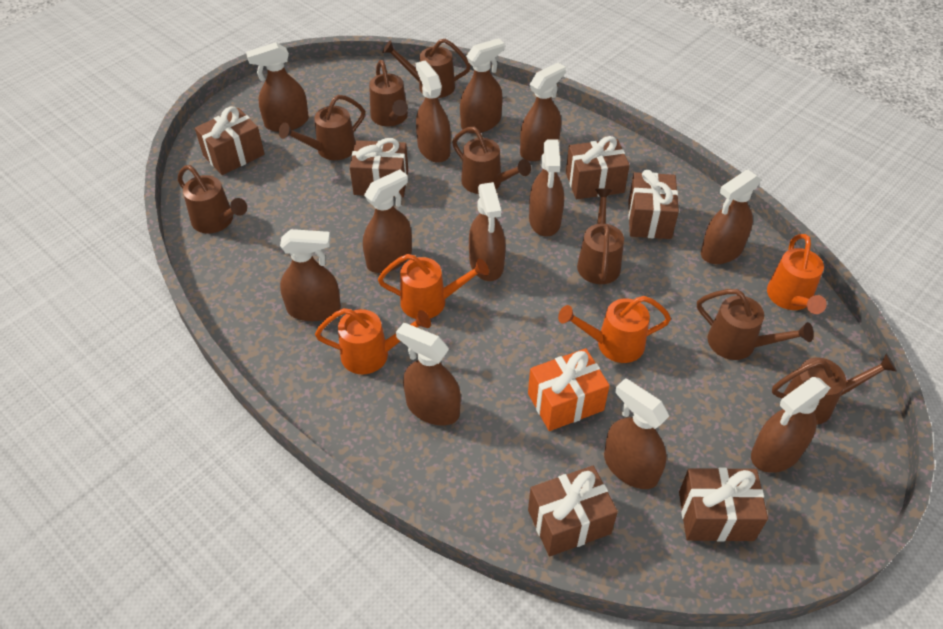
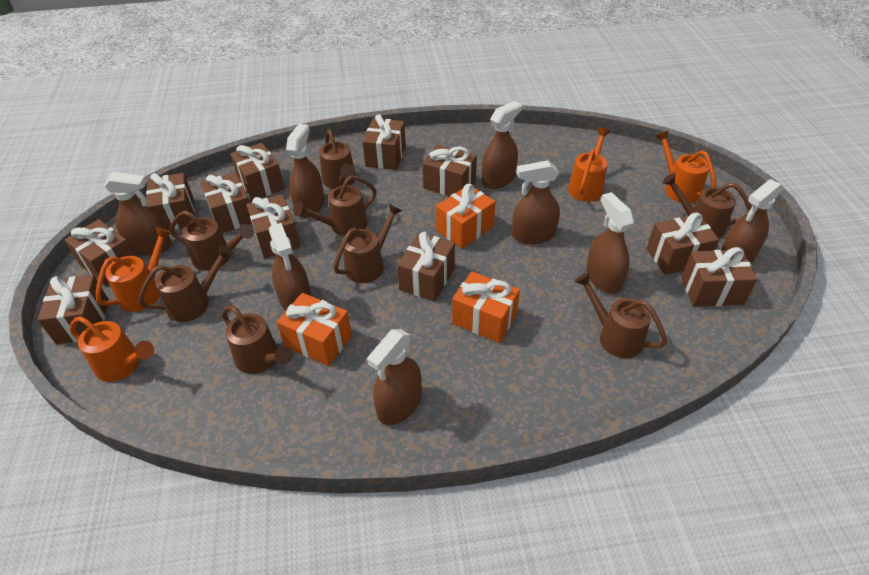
brown gift: 6 -> 11
brown spray bottle: 12 -> 8
orange gift: 1 -> 3

